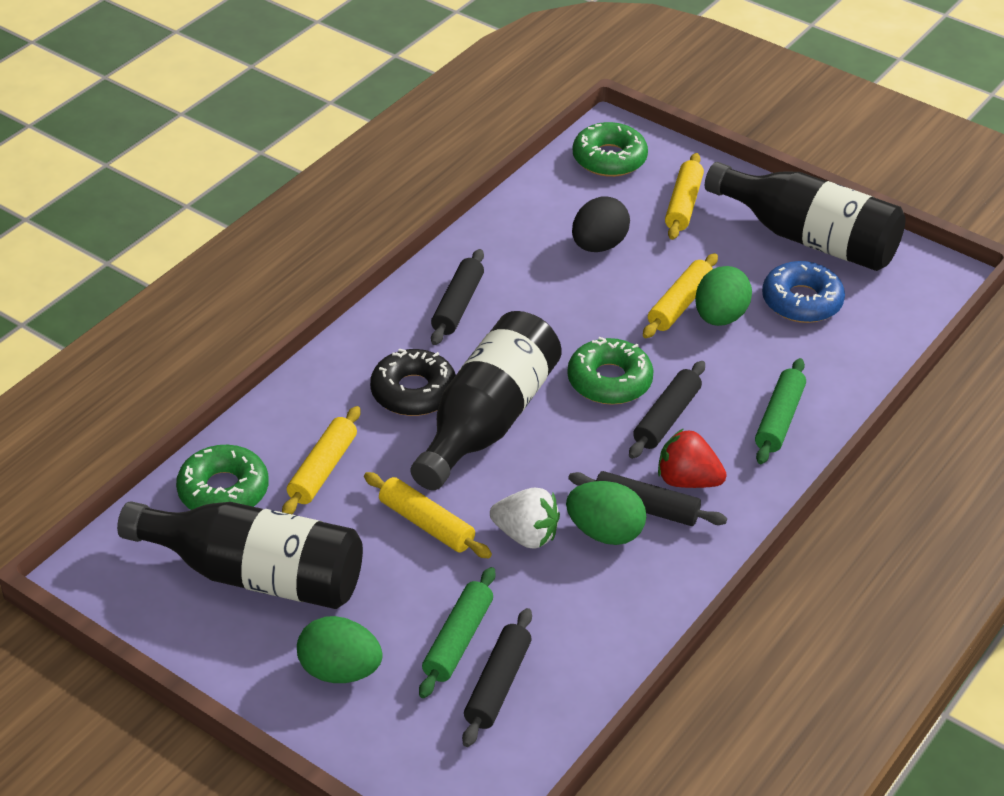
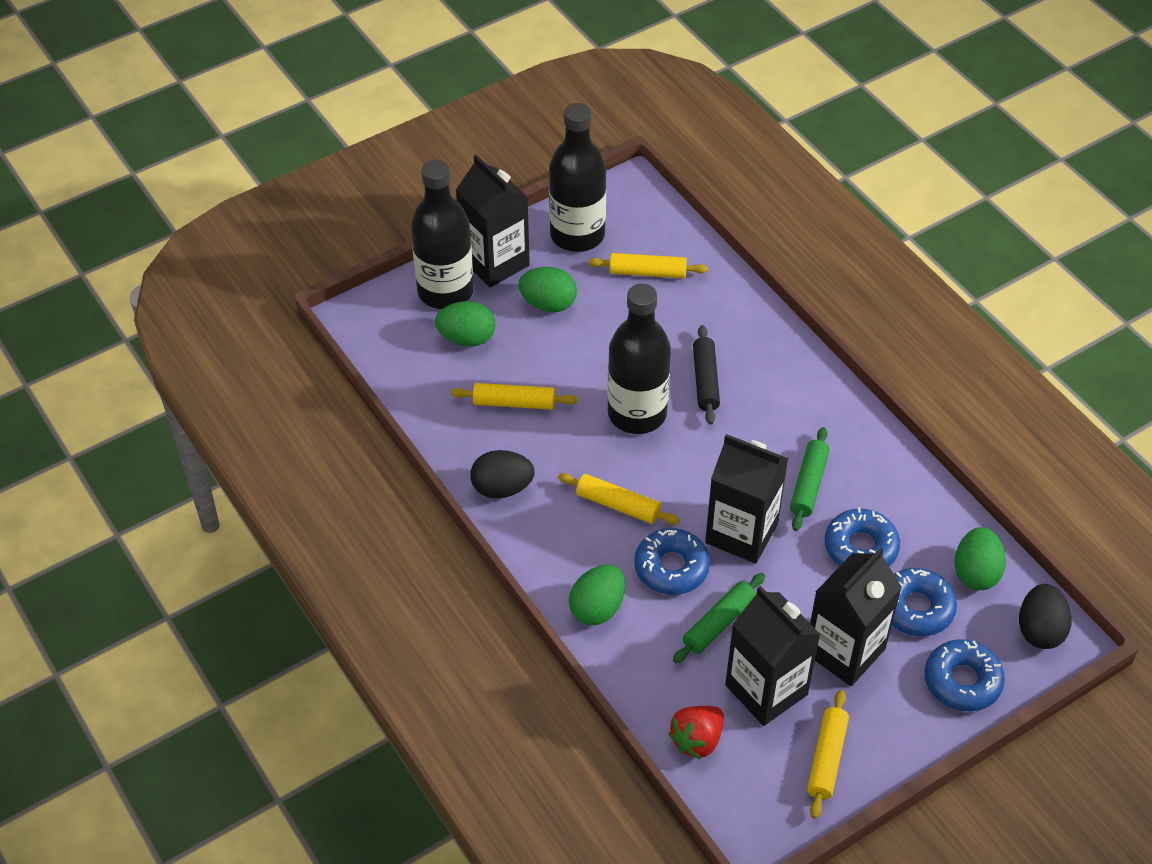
black carton: 0 -> 4
black donut: 1 -> 0
black egg: 1 -> 2
black rolling pin: 4 -> 1
blue donut: 1 -> 4
green donut: 3 -> 0
green egg: 3 -> 4
white strawberry: 1 -> 0

